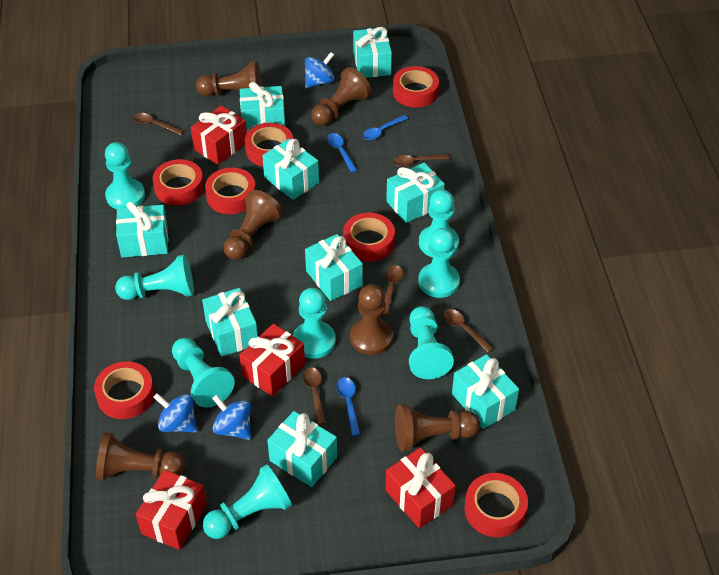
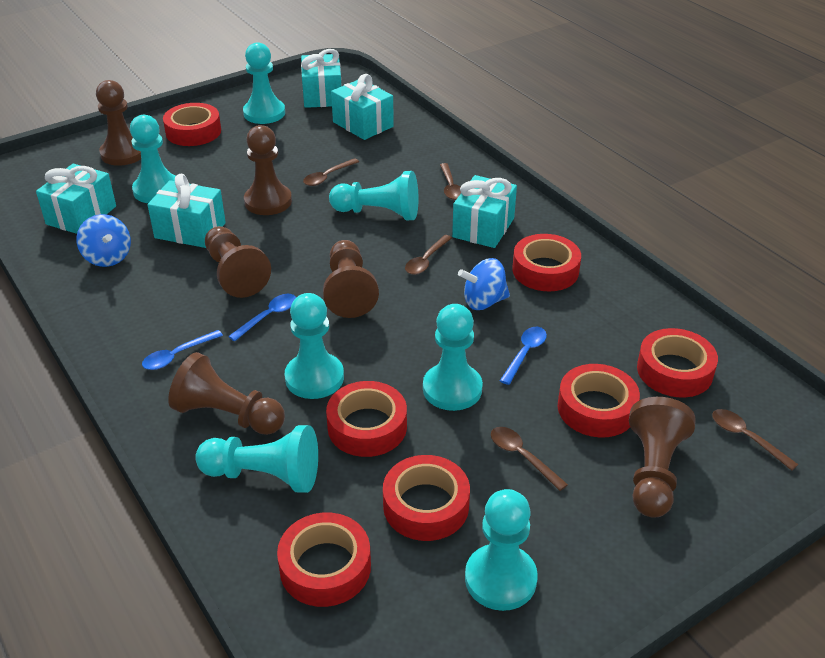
blue spinning top: 3 -> 2
red gift: 4 -> 0
turquoise gift: 9 -> 5
turquoise pawn: 8 -> 7

